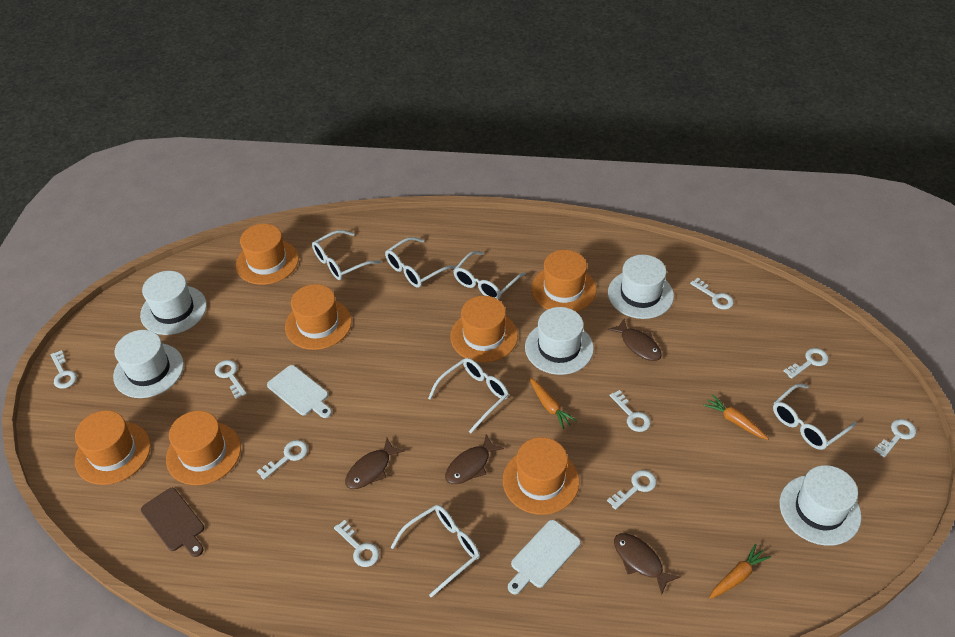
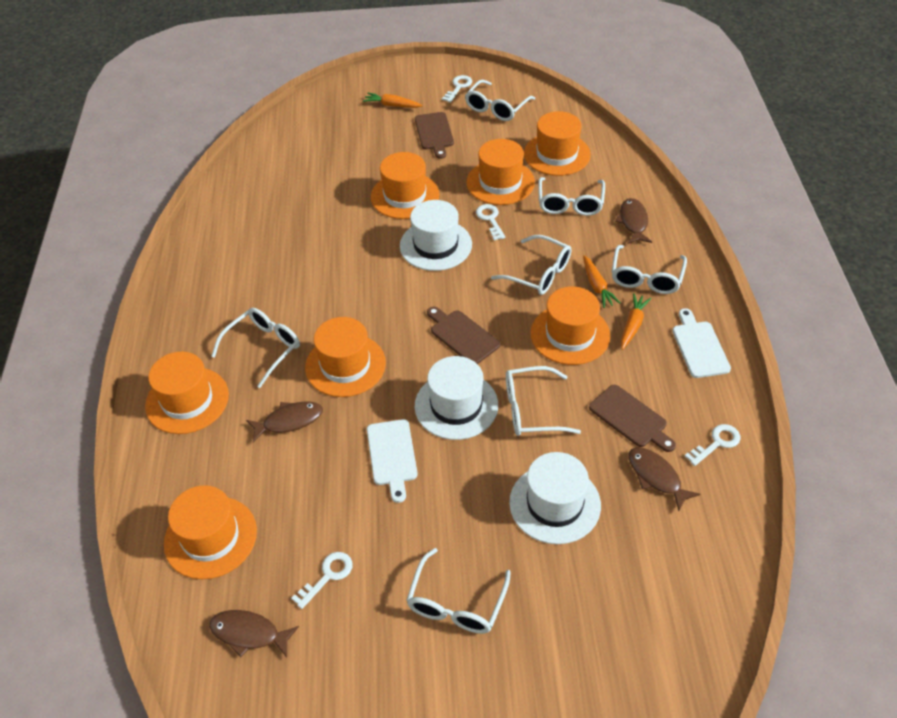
brown cutting board: 1 -> 3
white glasses: 6 -> 7
white hat: 5 -> 3
white key: 9 -> 4

